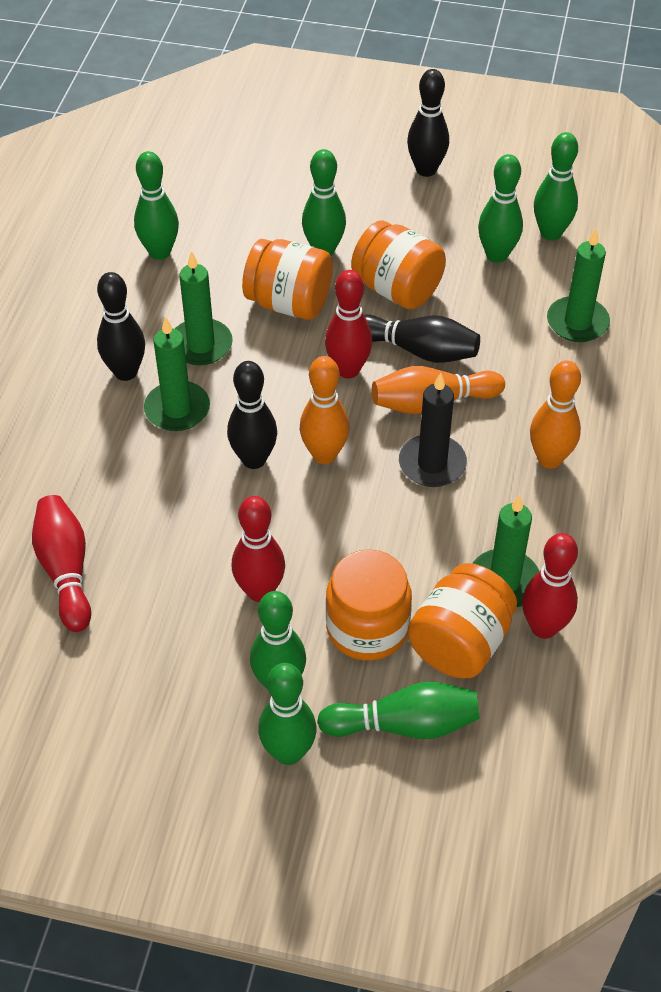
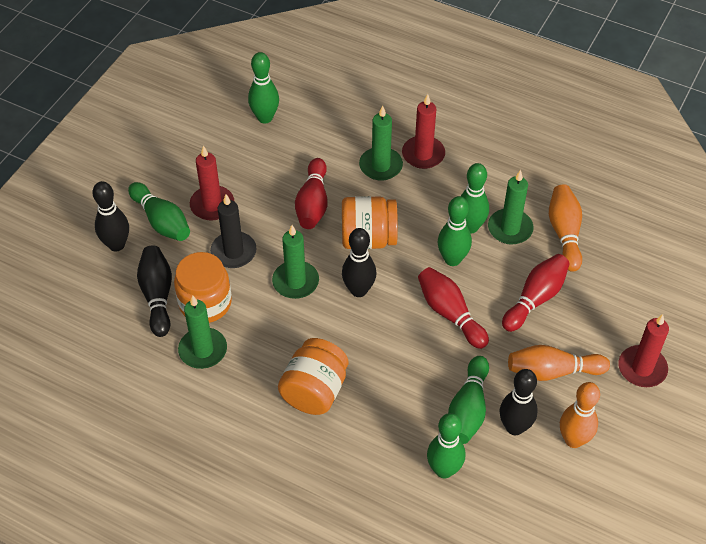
green bowling pin: 7 -> 6
orange jar: 4 -> 3
red bowling pin: 4 -> 3
red candle: 0 -> 3

